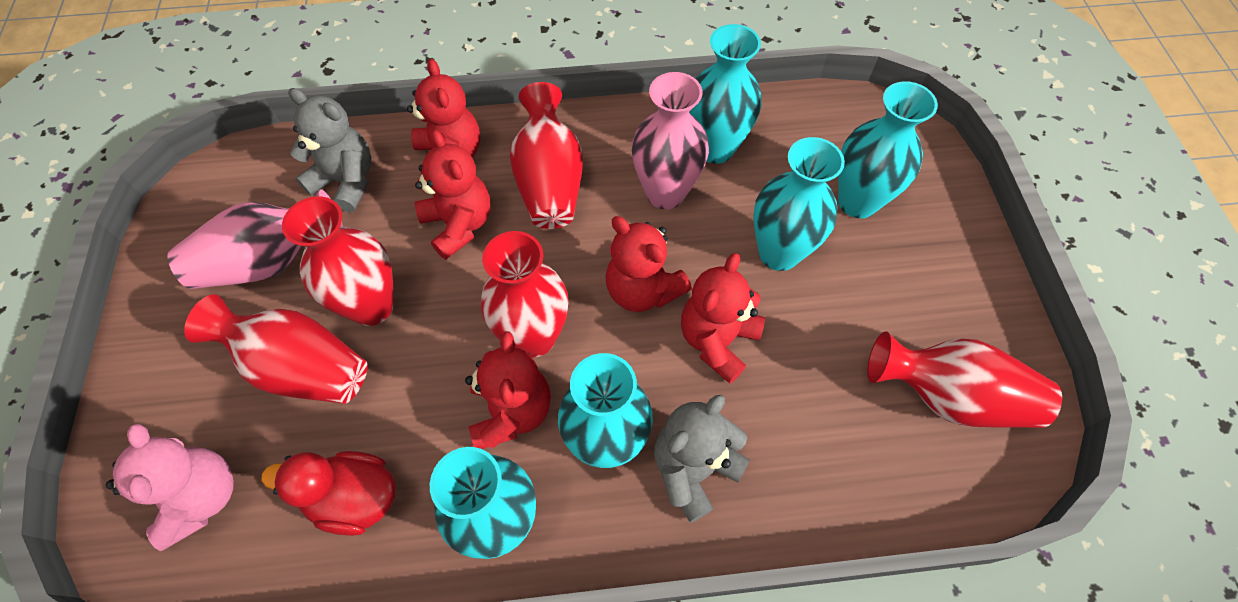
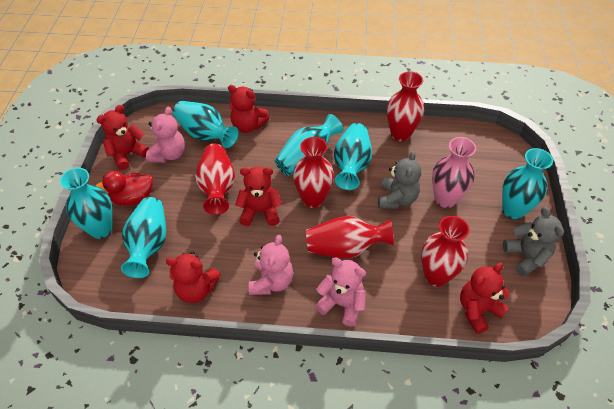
pink teddy bear: 1 -> 3
pink vase: 2 -> 1
turquoise vase: 5 -> 6

